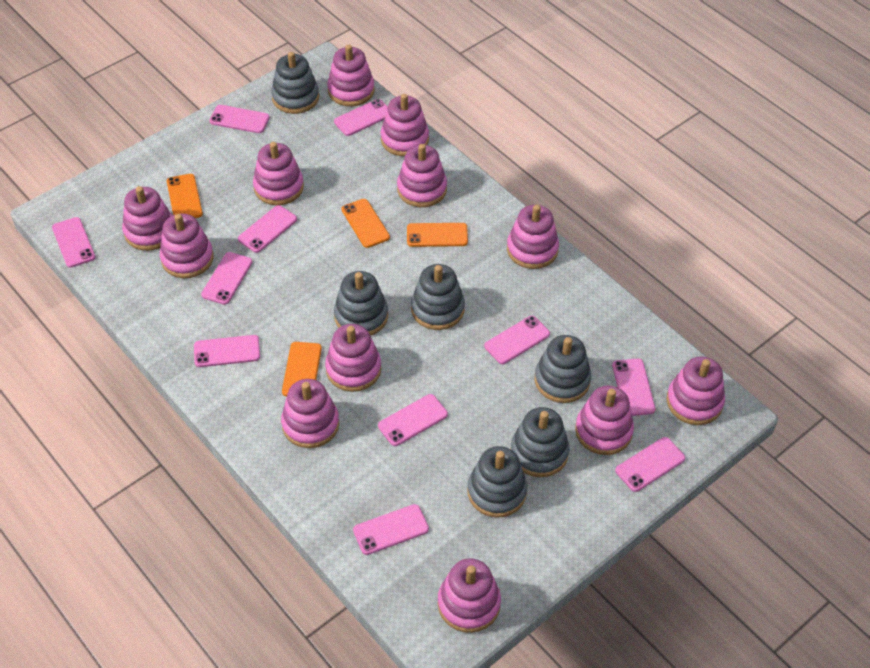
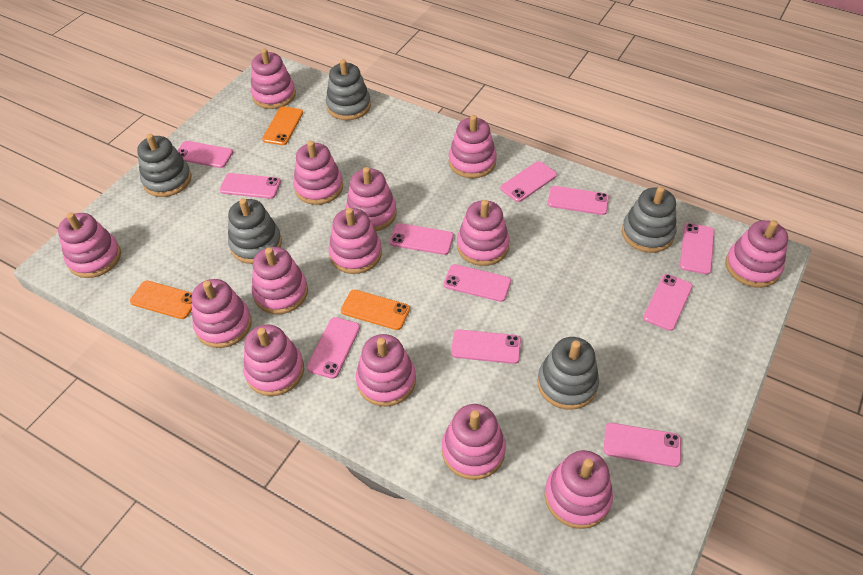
grey stacking toy: 6 -> 5
orange phone: 4 -> 3
pink stacking toy: 12 -> 14

